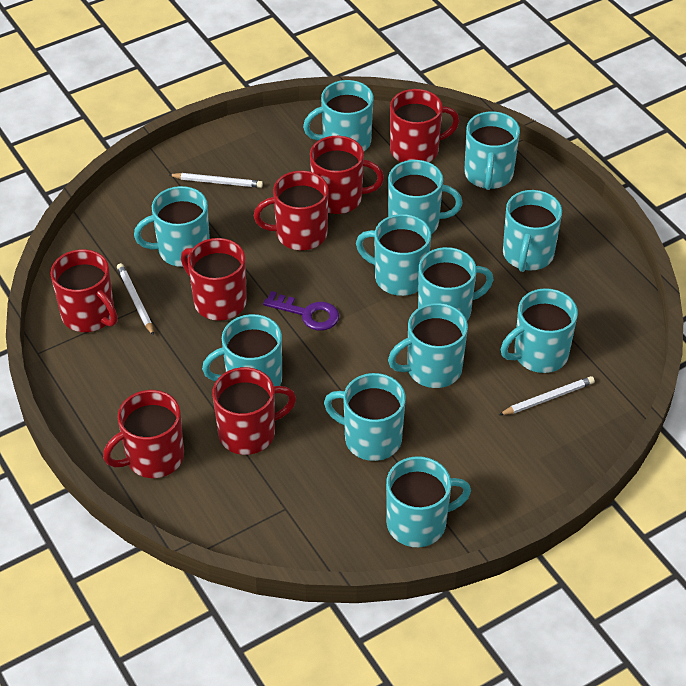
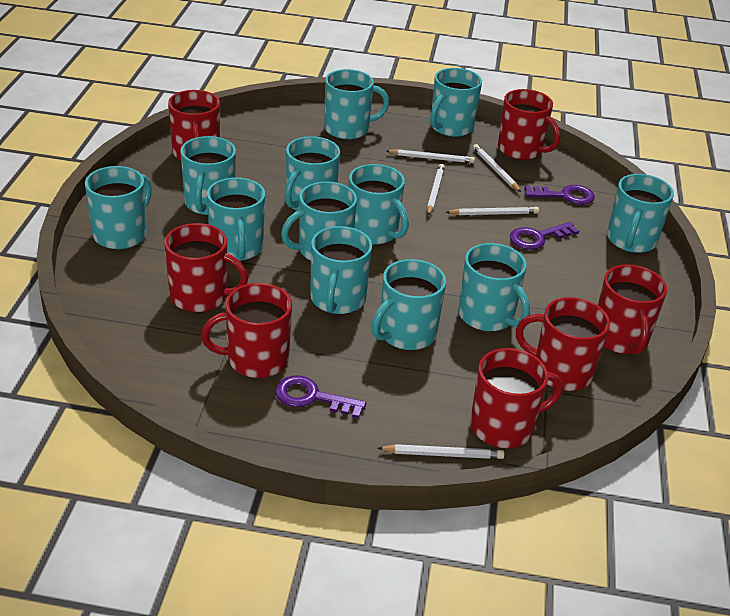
purple key: 1 -> 3
white pencil: 3 -> 5

